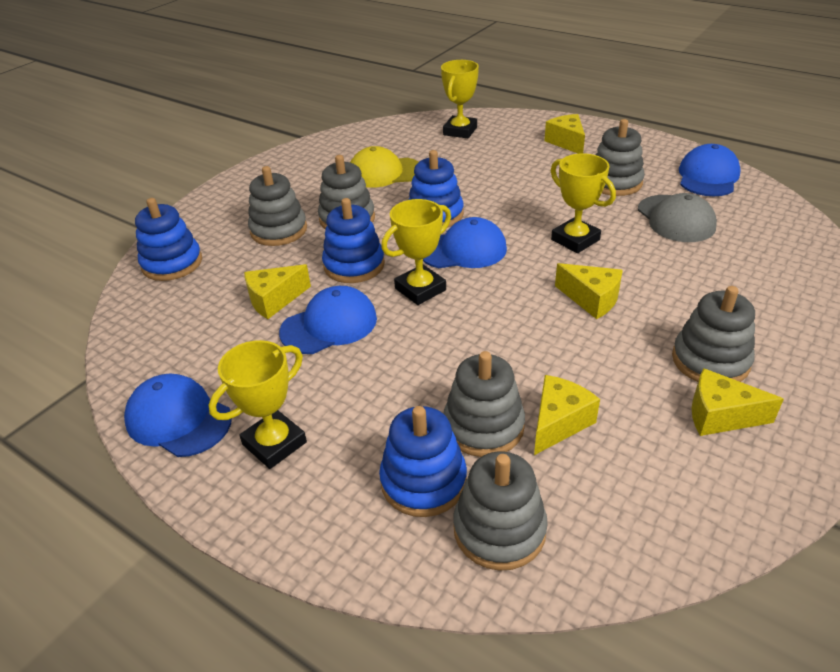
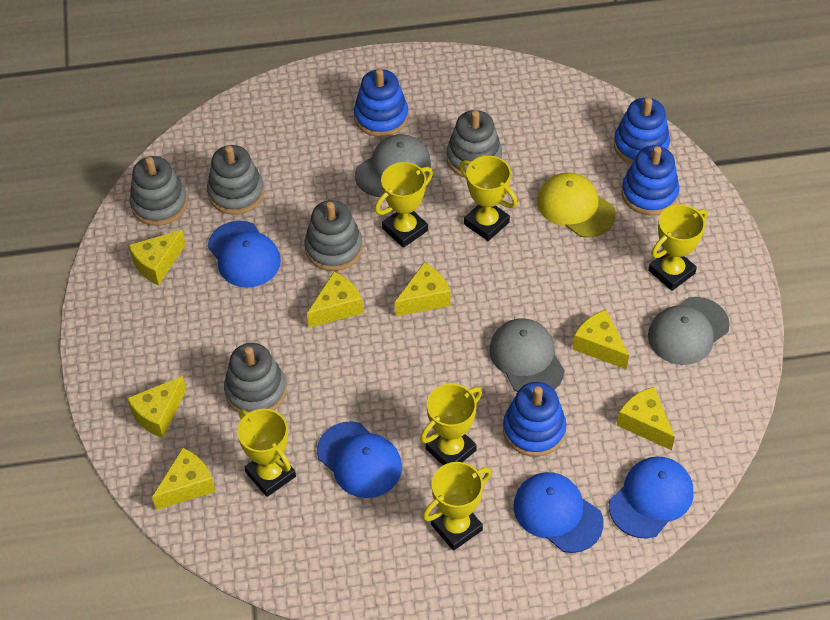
grey cap: 1 -> 3
grey stacking toy: 6 -> 5
yellow cheese: 5 -> 7
yellow trophy: 4 -> 6

